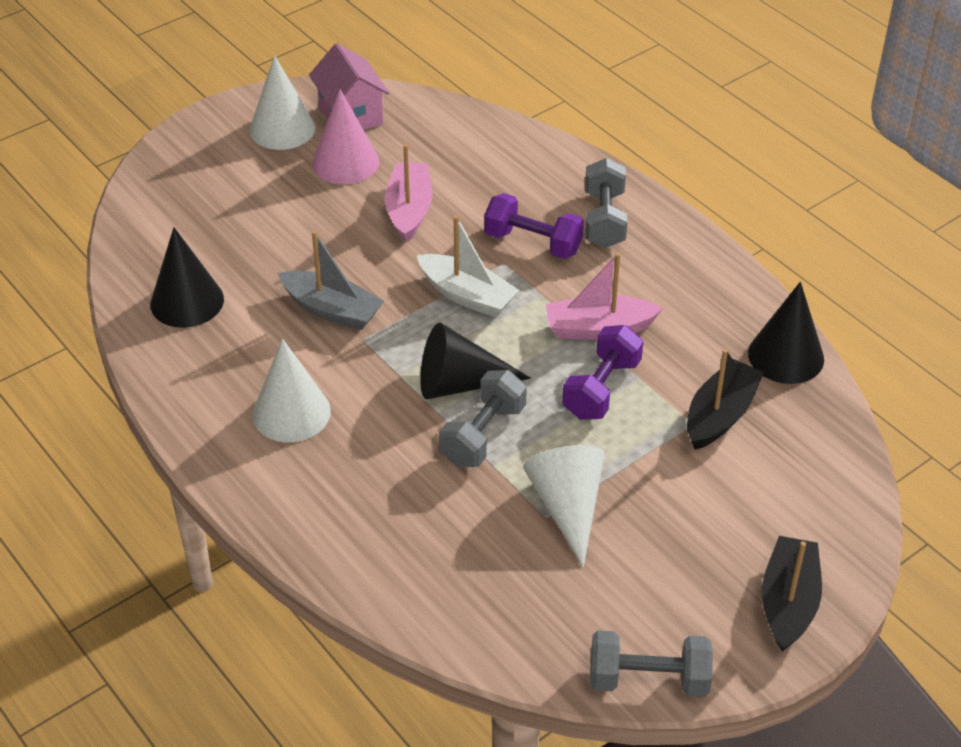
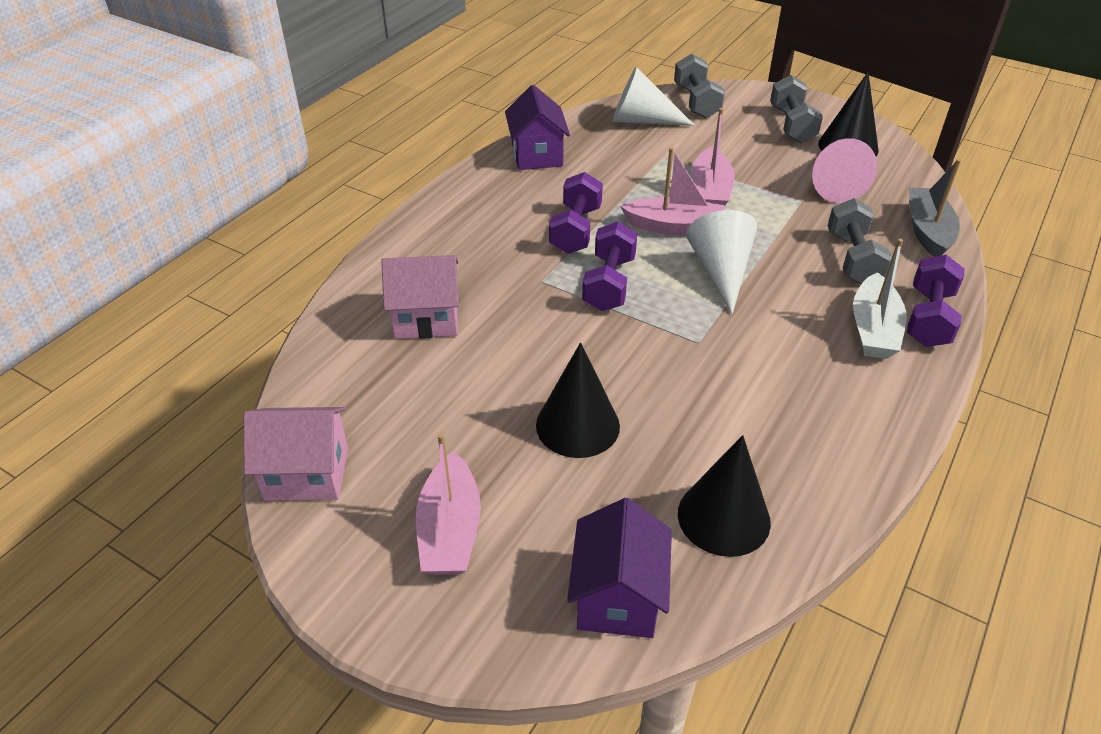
black boat: 2 -> 0
pink boat: 2 -> 3
pink house: 1 -> 2
purple dumbbell: 2 -> 3
purple house: 0 -> 2
white cone: 3 -> 2

